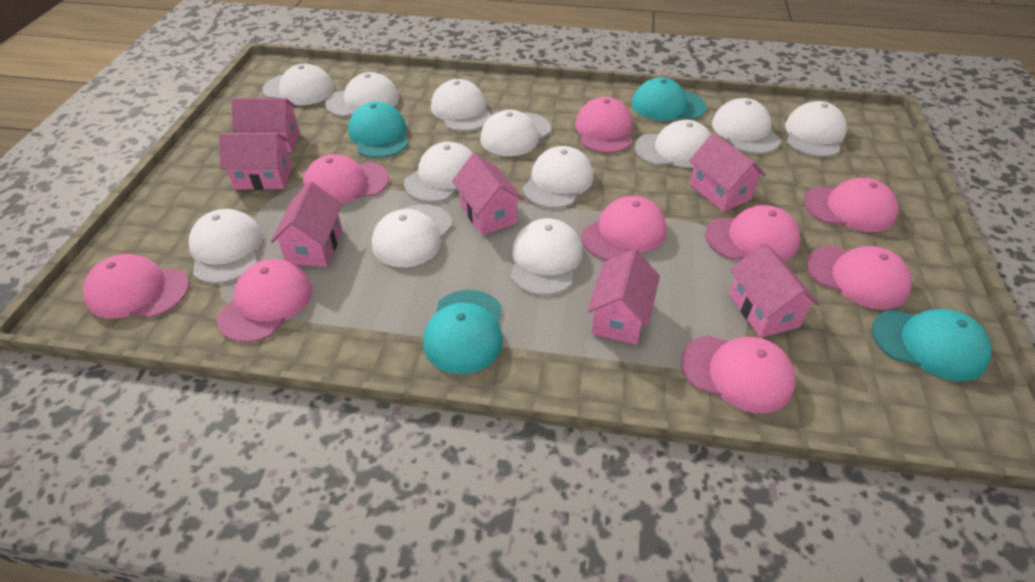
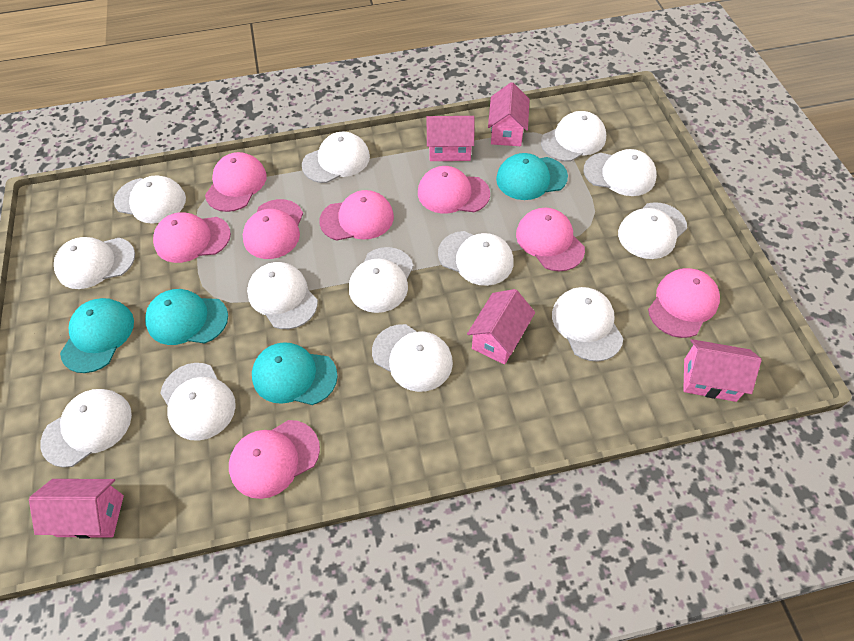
pink cap: 9 -> 8
pink house: 7 -> 5
white cap: 12 -> 13

